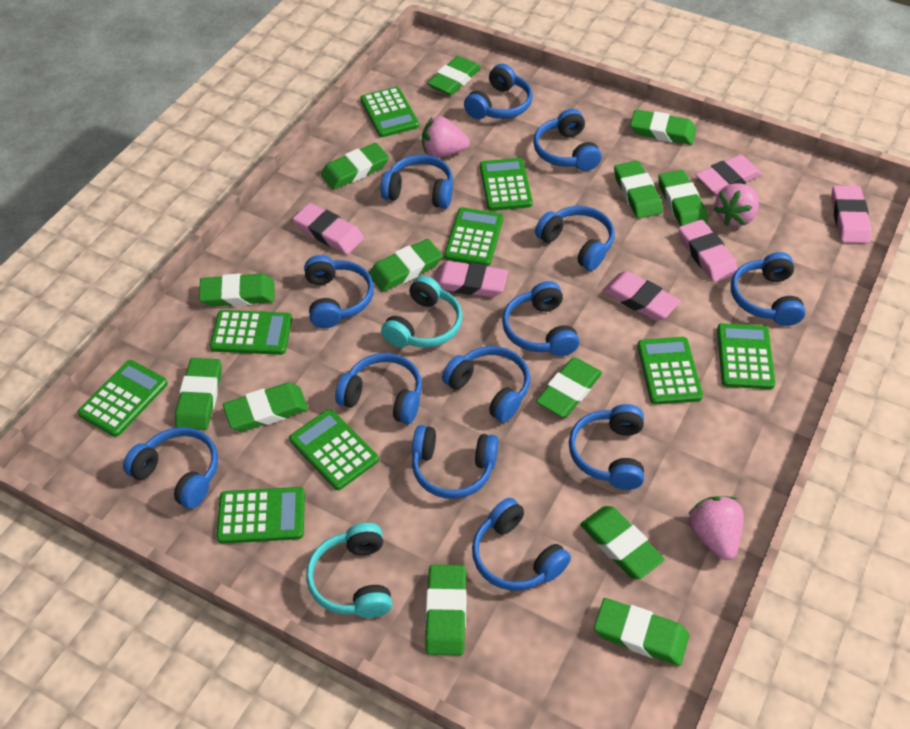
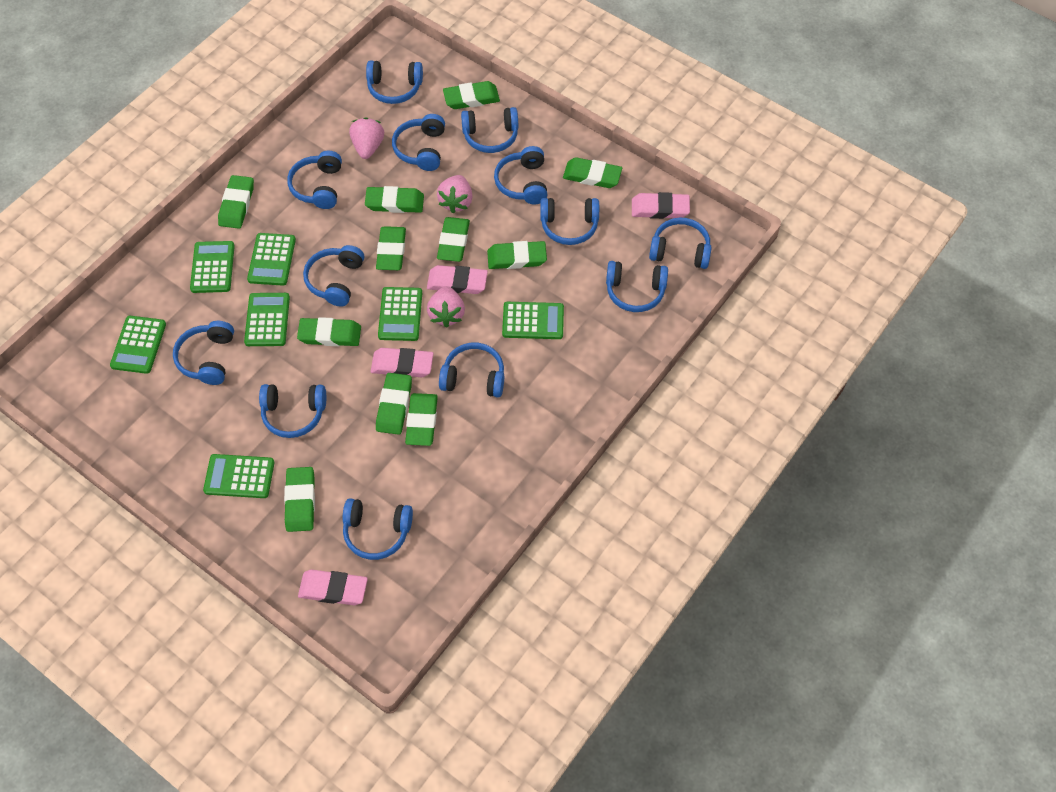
green calculator: 9 -> 7
green eraser: 13 -> 11
pink eraser: 6 -> 4
turquoise headphones: 2 -> 0

